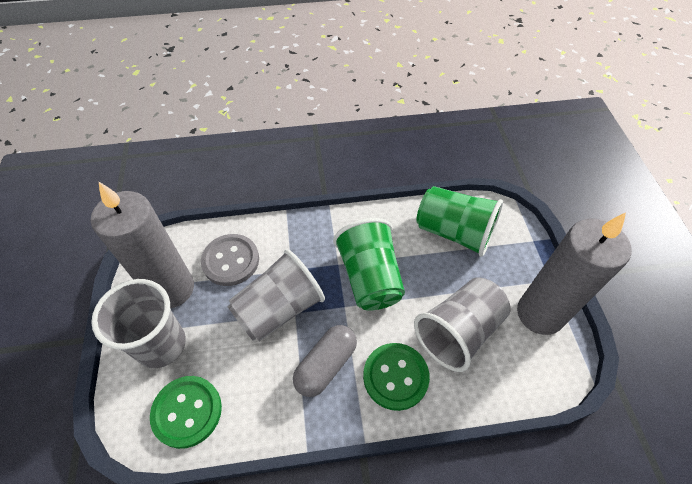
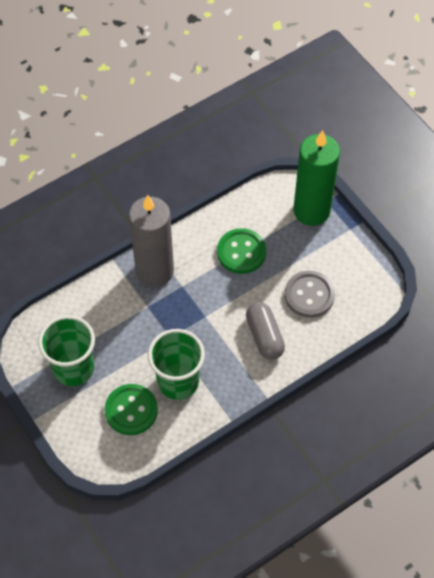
green candle: 0 -> 1
grey candle: 2 -> 1
grey cup: 3 -> 0

